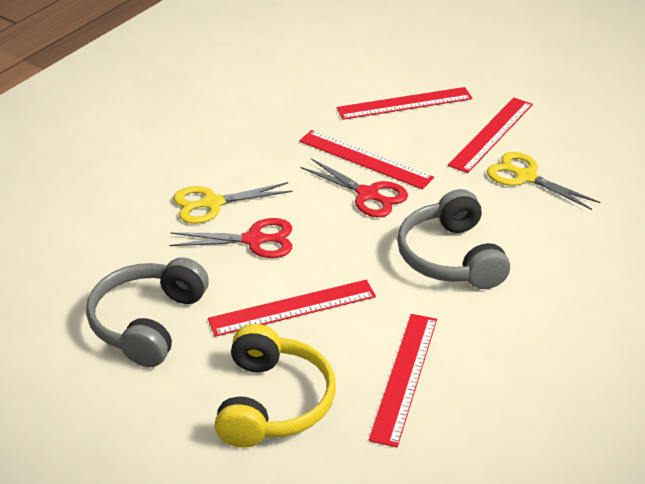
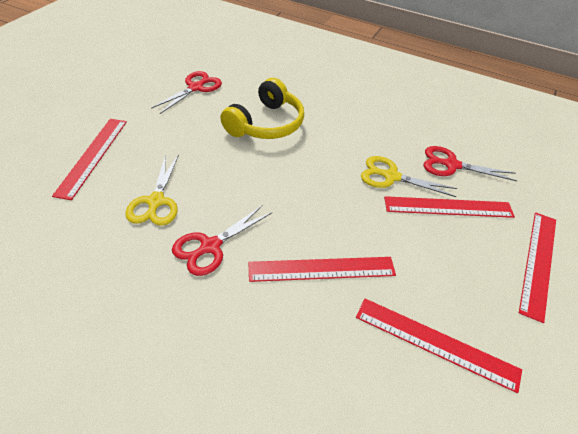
grey headphones: 2 -> 0
red scissors: 2 -> 3

